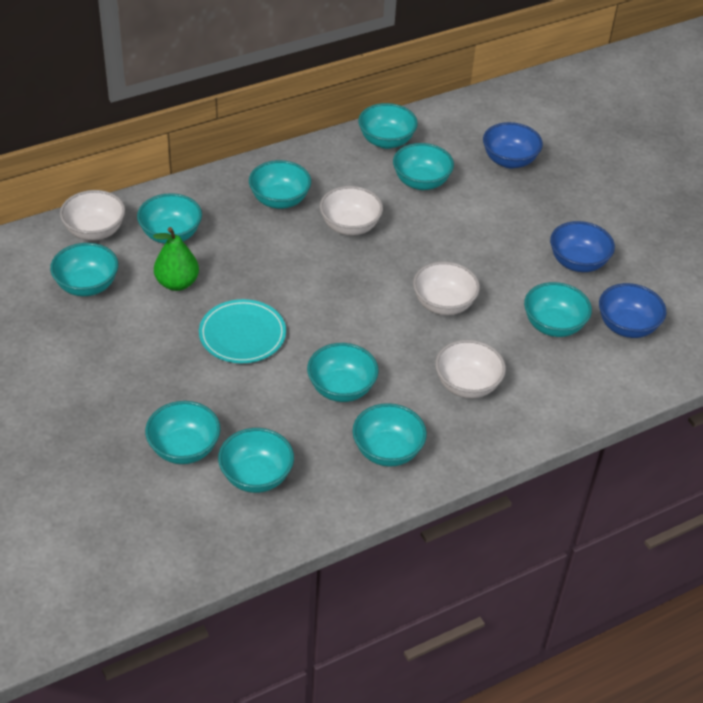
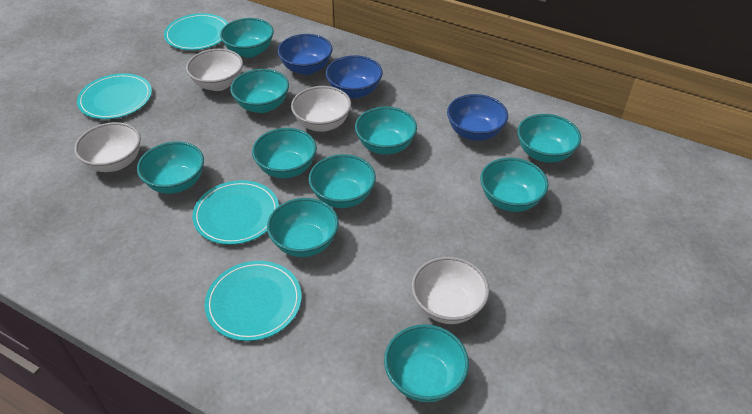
green pear: 1 -> 0
turquoise plate: 1 -> 4

